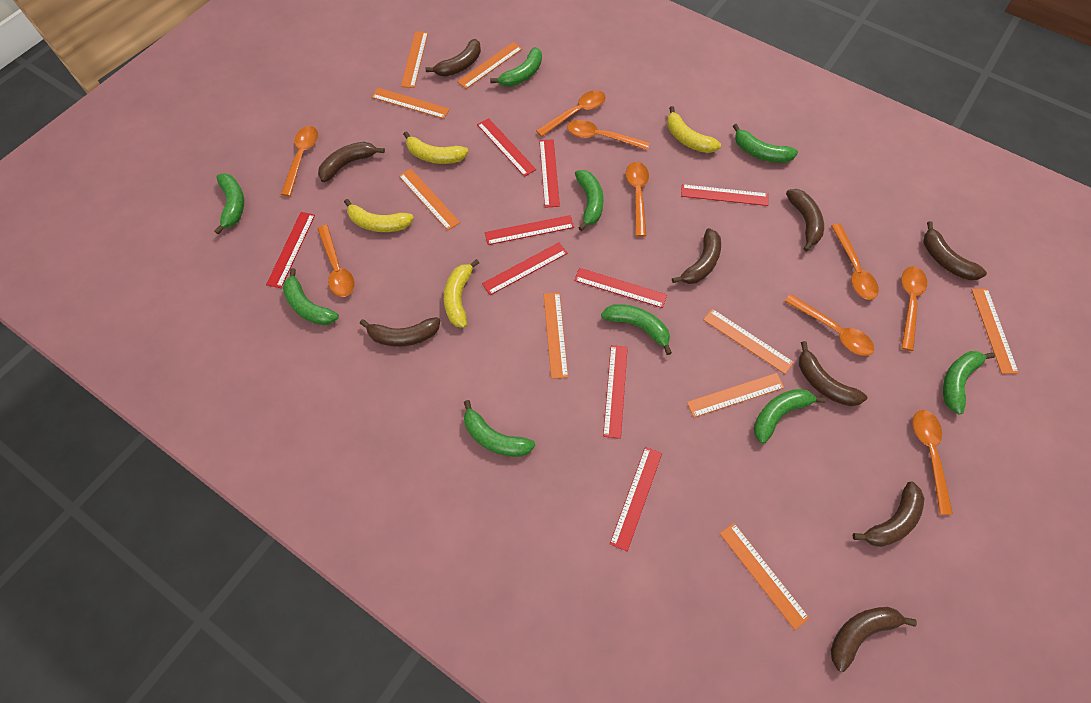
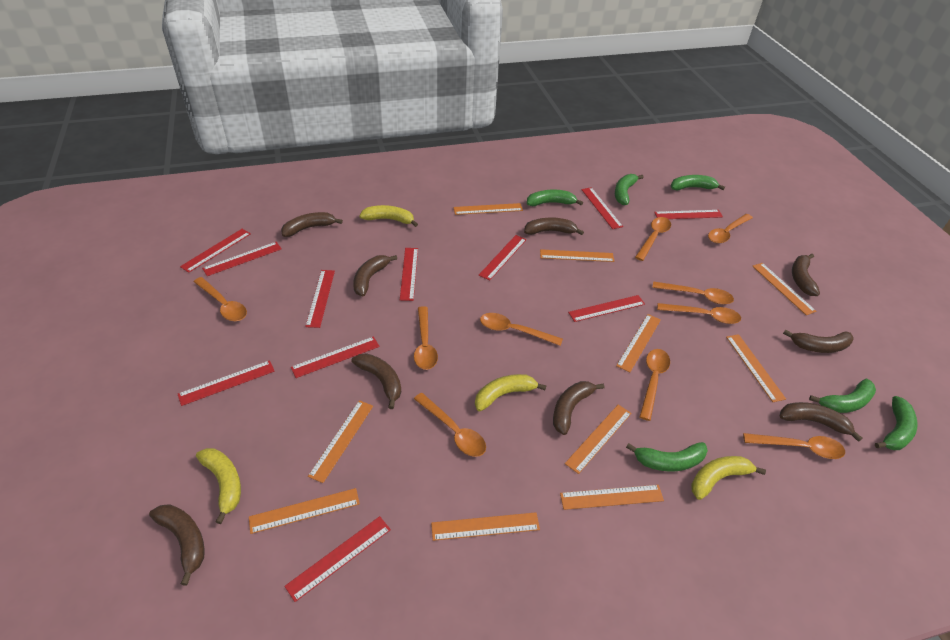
green banana: 9 -> 6
orange ruler: 9 -> 10
orange spoon: 9 -> 10
red ruler: 9 -> 11

